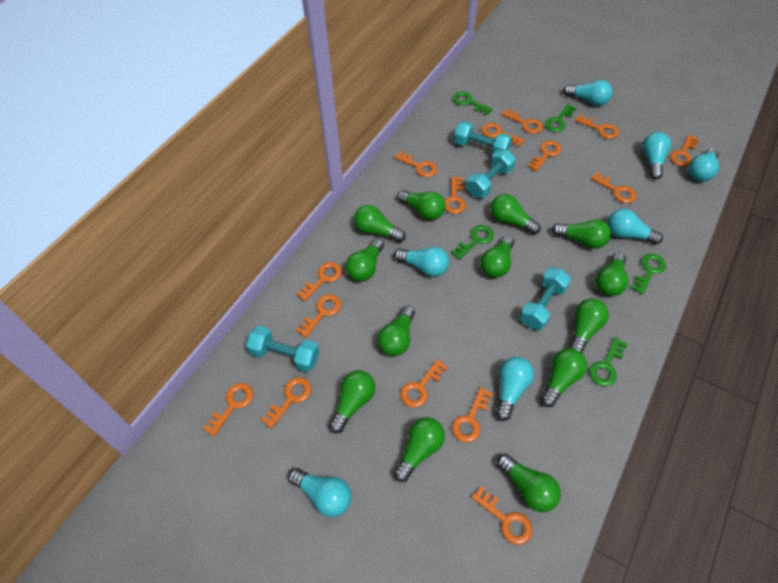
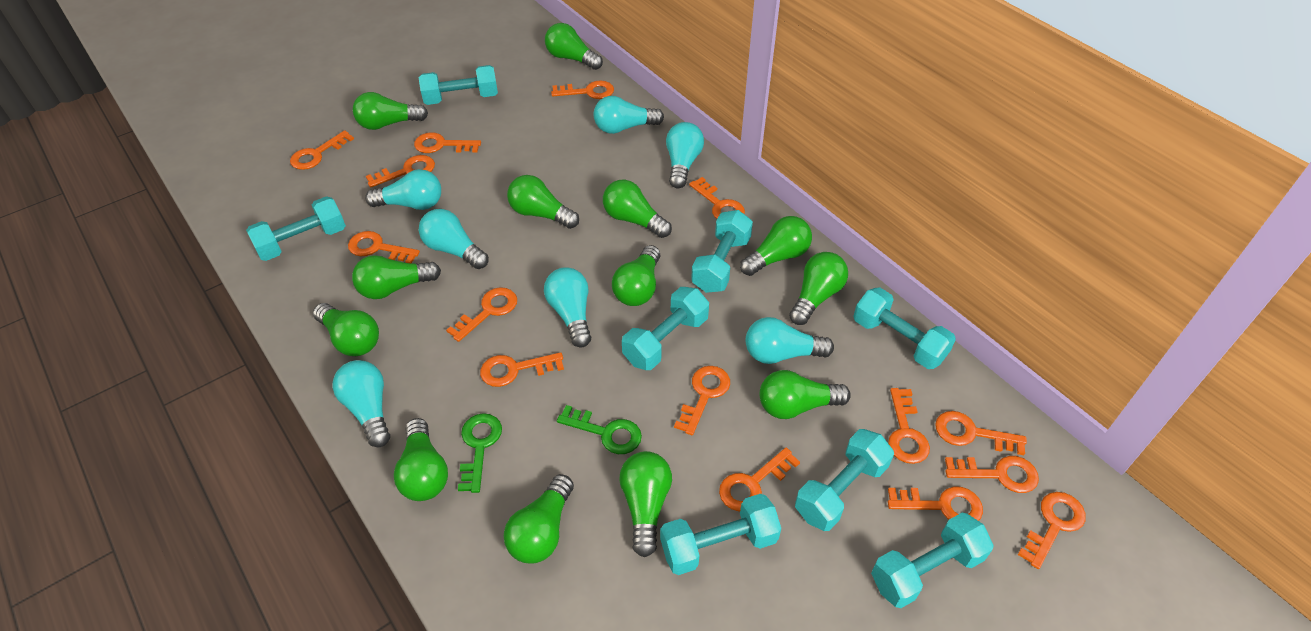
green key: 5 -> 2
turquoise dumbbell: 4 -> 8

